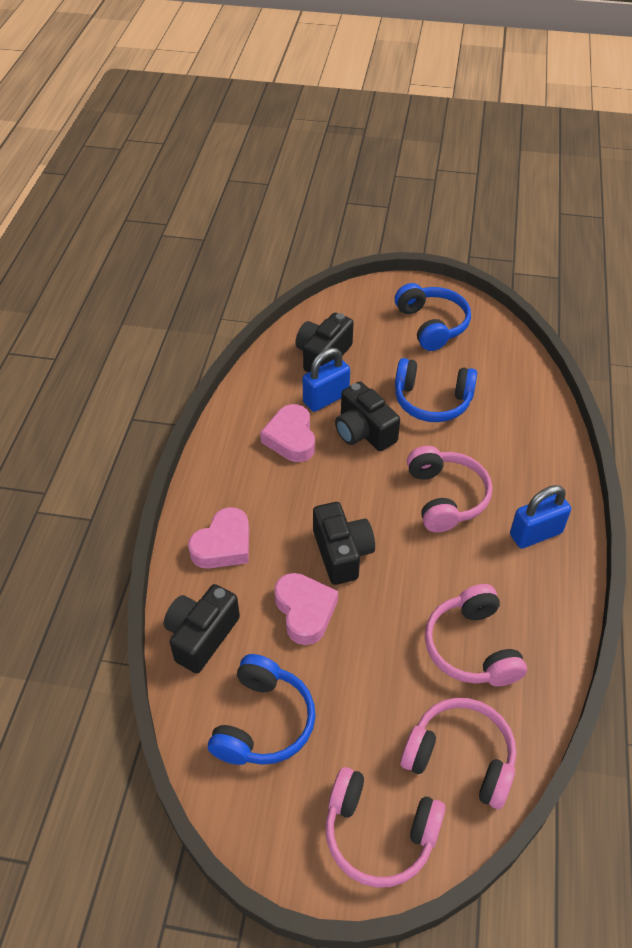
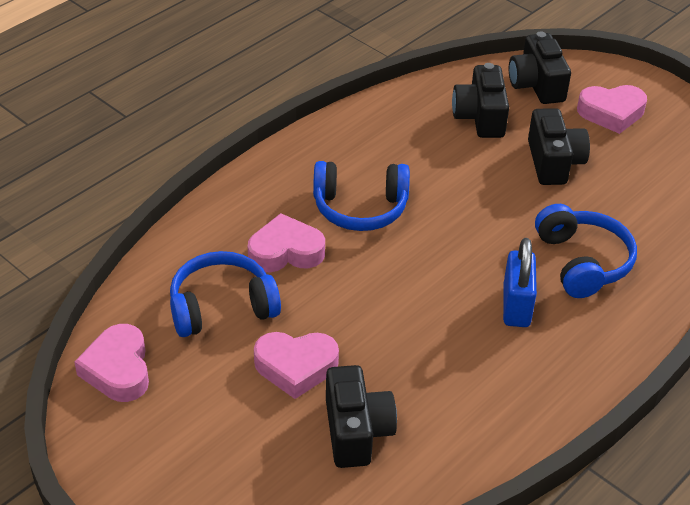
blue padlock: 2 -> 1
pink headphones: 4 -> 0
pink heart: 3 -> 4

